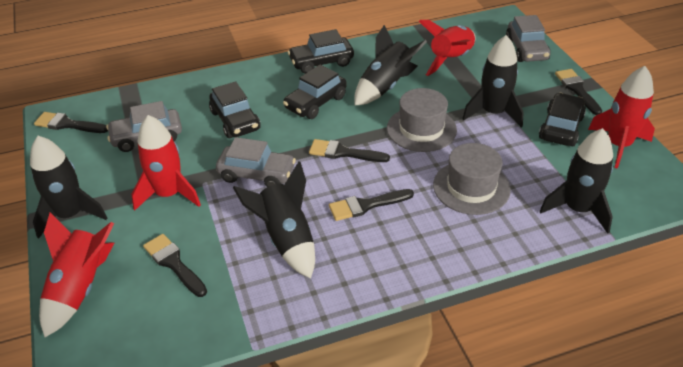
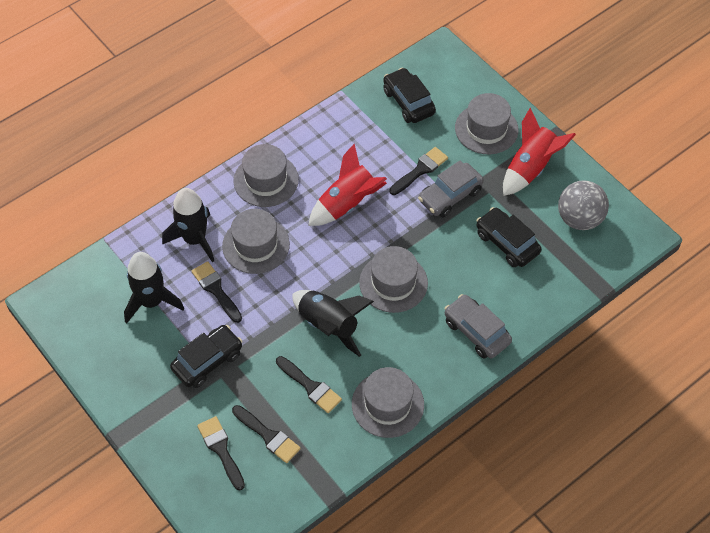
black car: 4 -> 3
black rocket: 5 -> 3
grey ball: 0 -> 1
grey car: 3 -> 2
grey hat: 2 -> 5
red rocket: 4 -> 2

